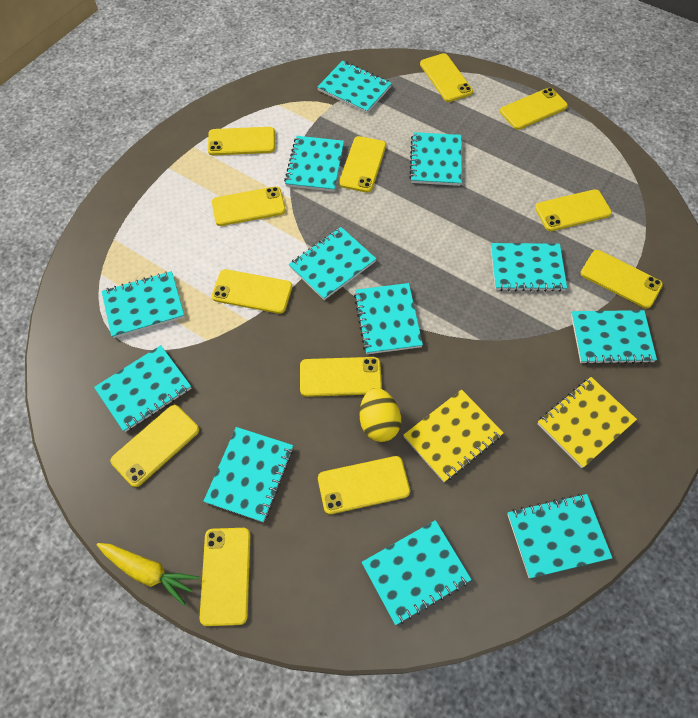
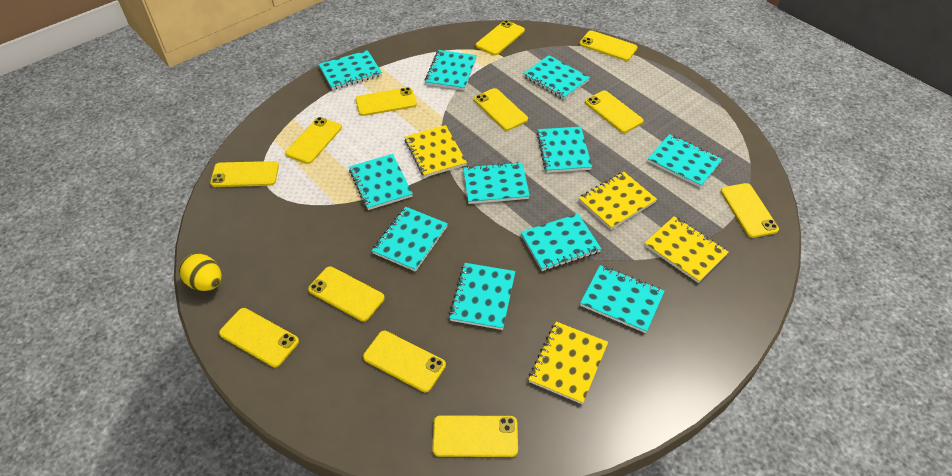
turquoise notebook: 12 -> 11
yellow carrot: 1 -> 0
yellow notebook: 2 -> 4

